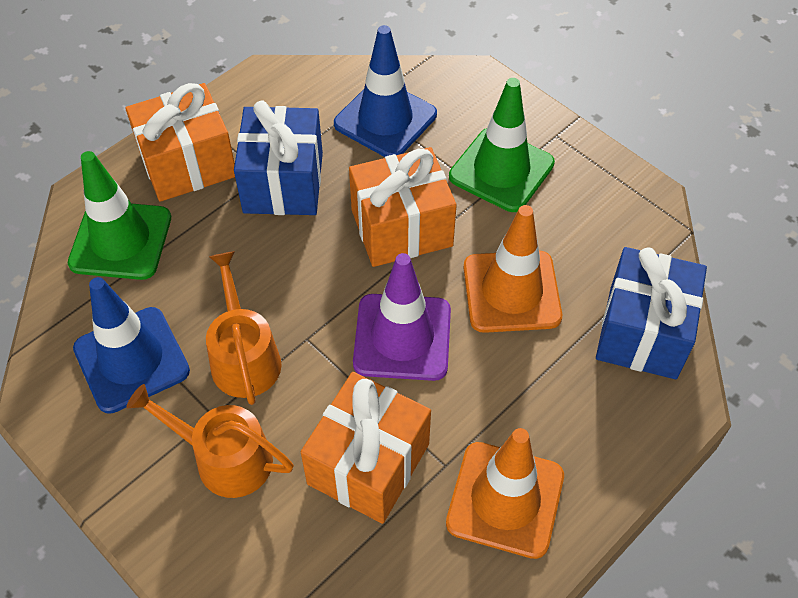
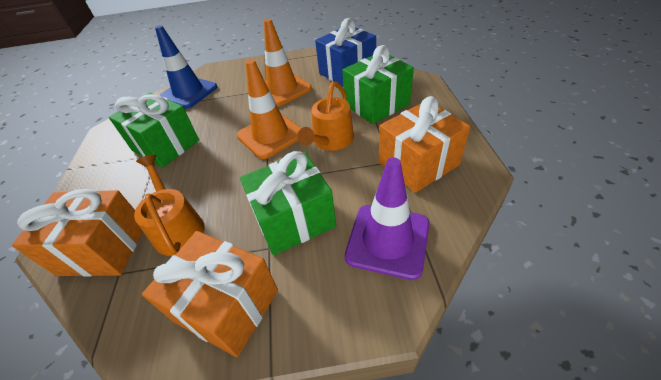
blue gift: 2 -> 1
blue traffic cone: 2 -> 1
green gift: 0 -> 3
green traffic cone: 2 -> 0

